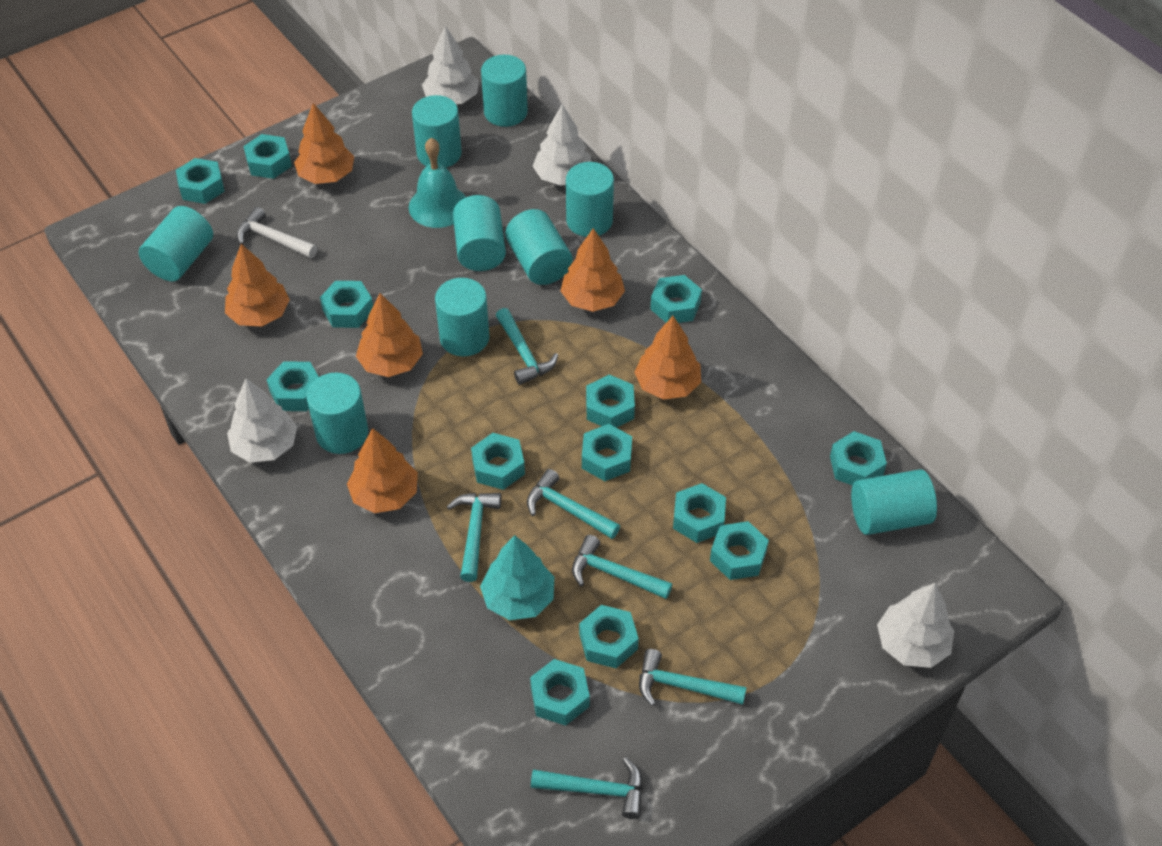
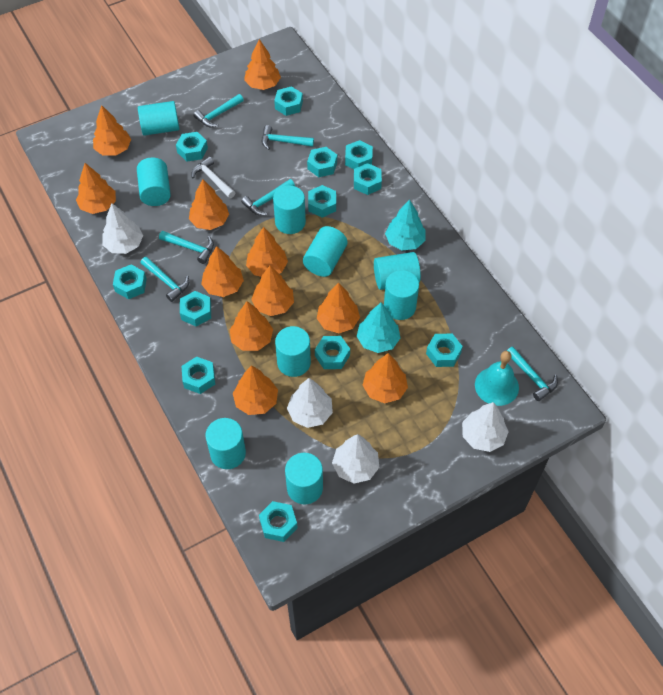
orange tree: 6 -> 11
turquoise nut: 13 -> 12
turquoise tree: 1 -> 2

